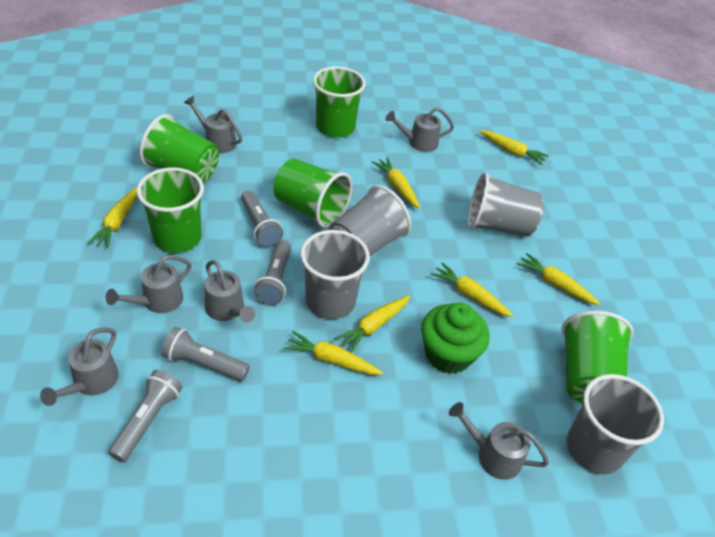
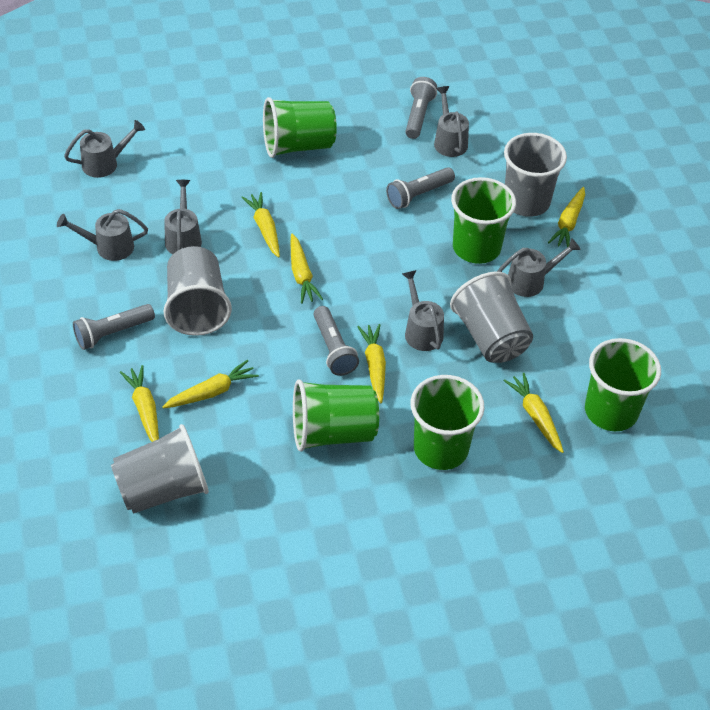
green cupcake: 1 -> 0

